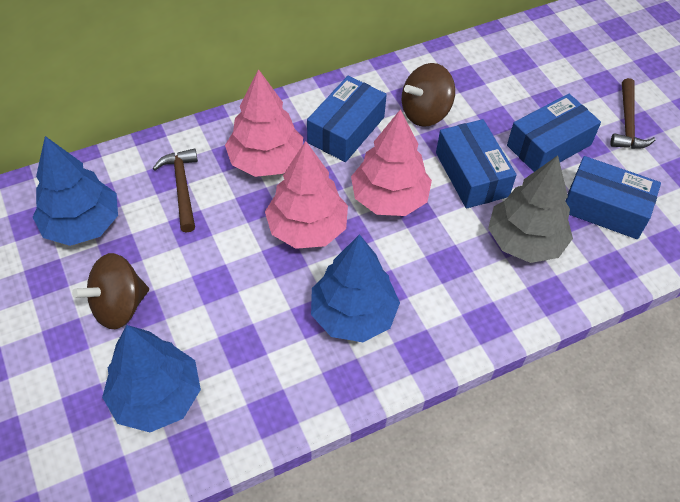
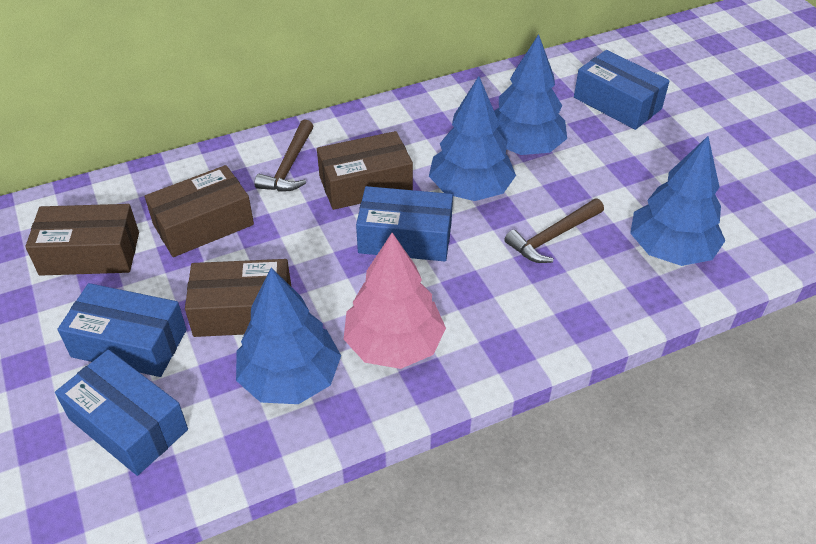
blue tree: 3 -> 4
brown box: 0 -> 4
brown spinning top: 2 -> 0
grey tree: 1 -> 0
pink tree: 3 -> 1

